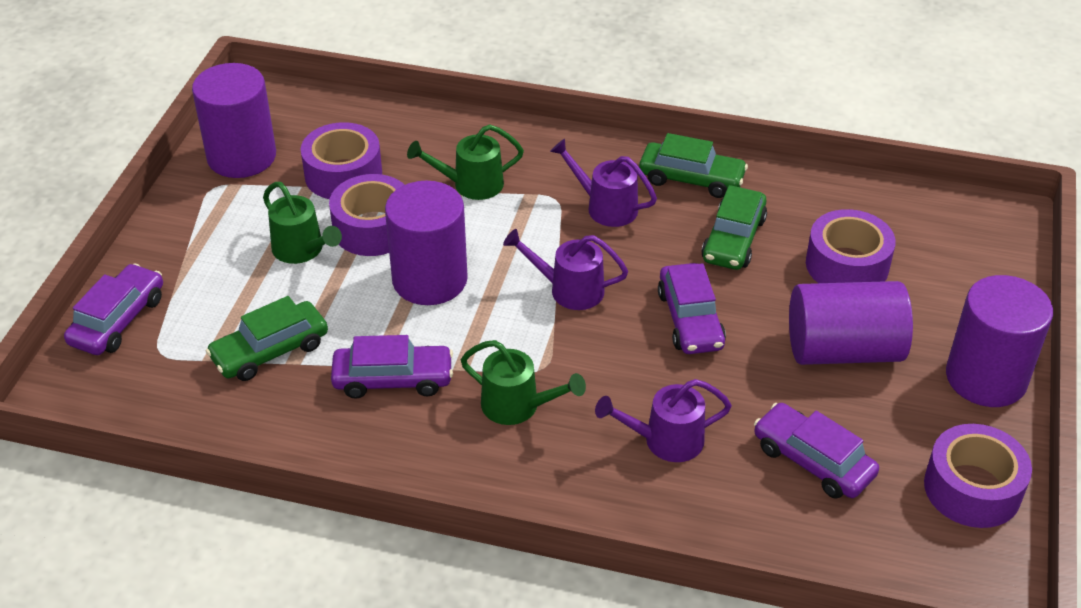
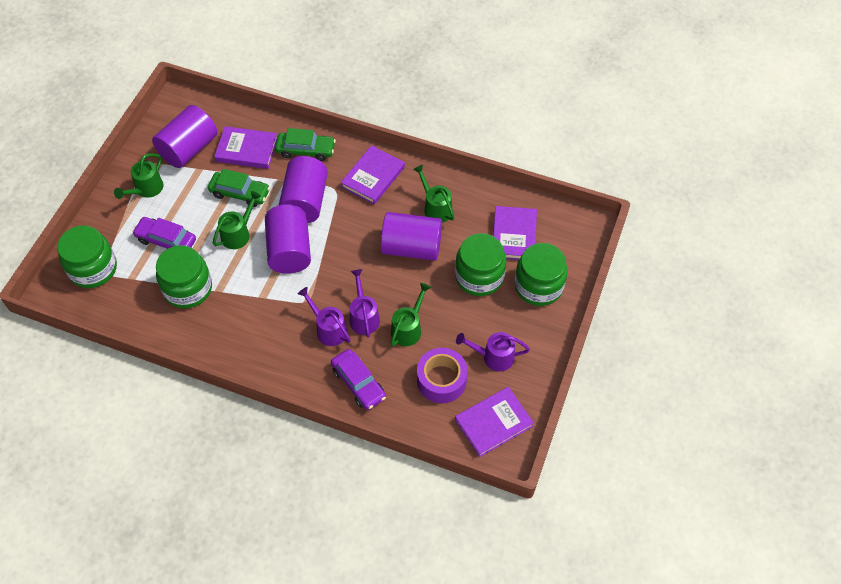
green car: 3 -> 2
green jar: 0 -> 4
green watering can: 3 -> 4
purple book: 0 -> 4
purple car: 4 -> 2
purple tape: 4 -> 1

